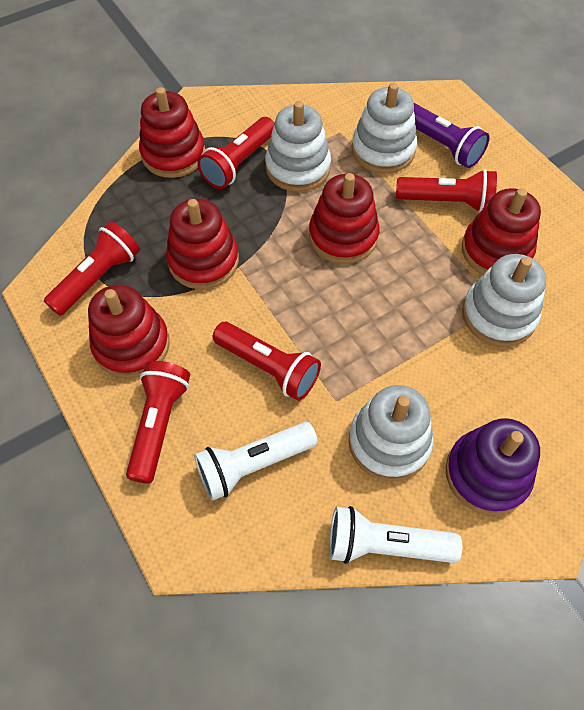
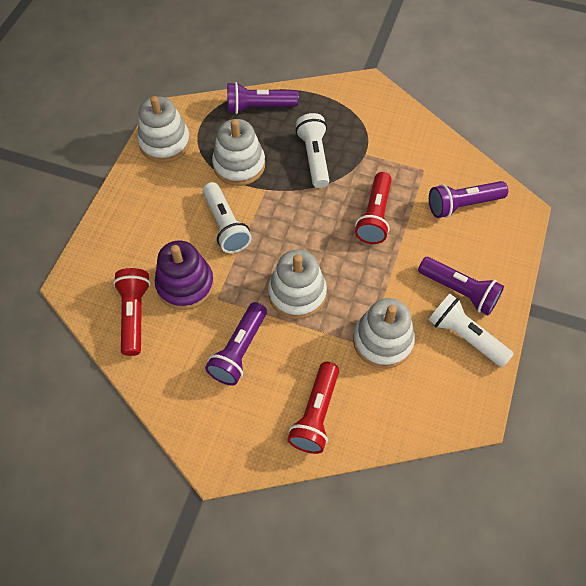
purple flashlight: 1 -> 4
red flashlight: 5 -> 3
red stacking toy: 5 -> 0
white flashlight: 2 -> 3

